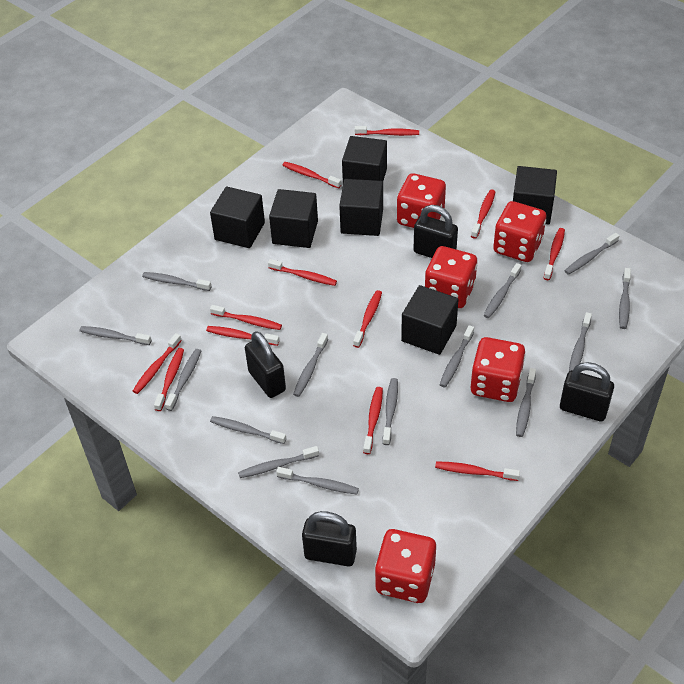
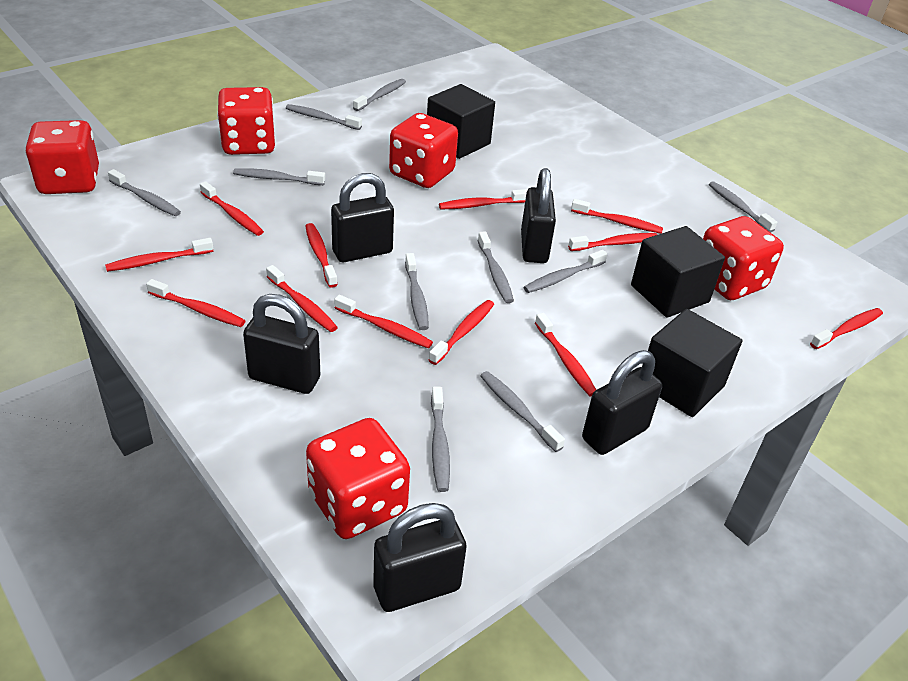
black cube: 6 -> 3
black padlock: 4 -> 5
grey toothbrush: 14 -> 10

